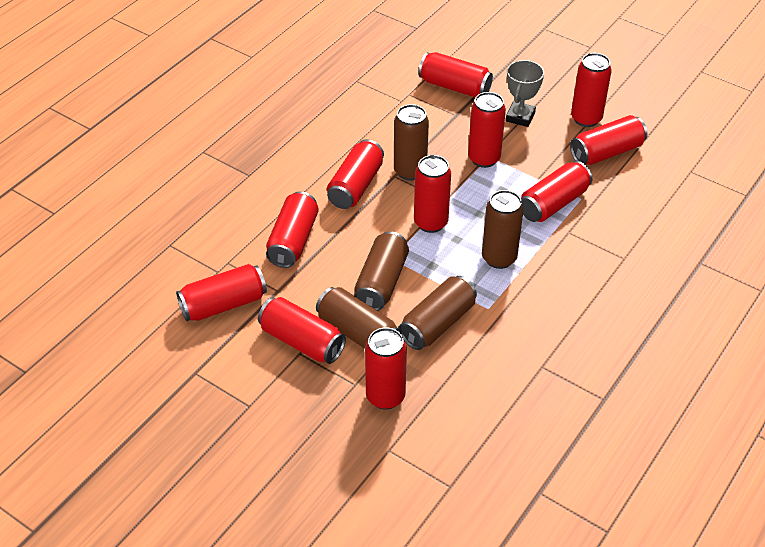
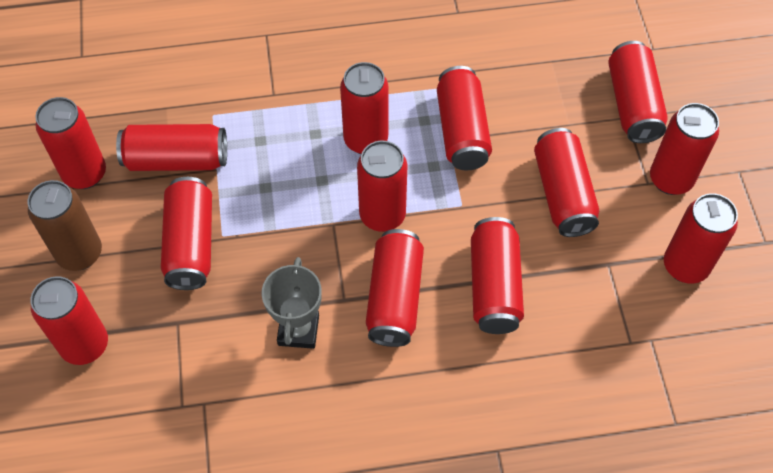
brown can: 5 -> 1
red can: 11 -> 13

